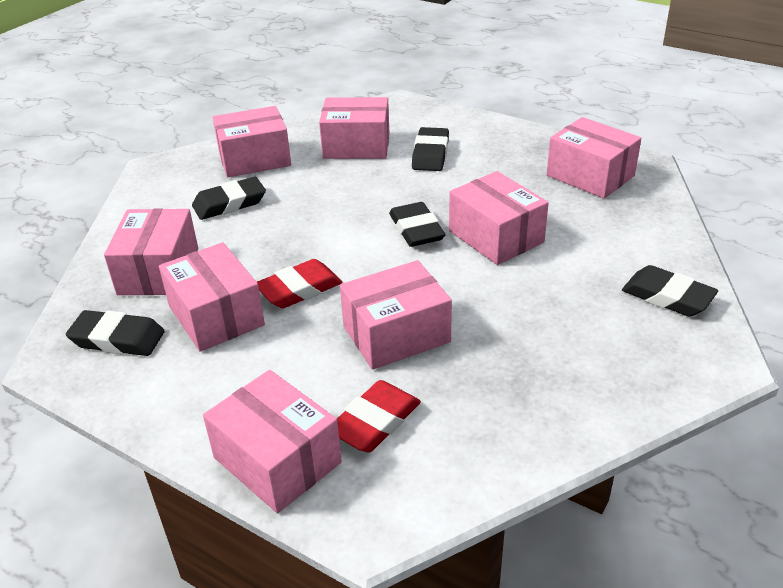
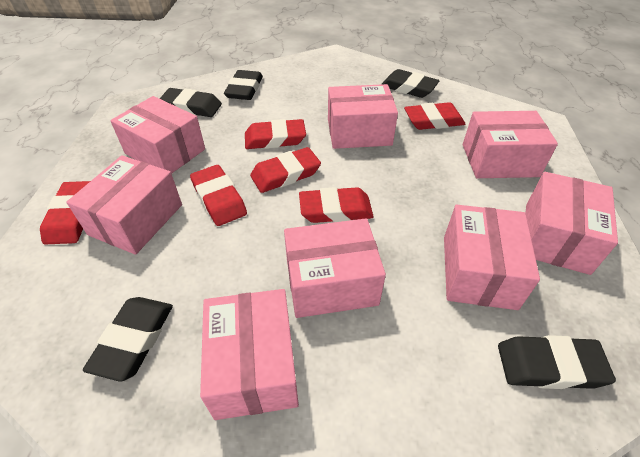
red eraser: 2 -> 6

